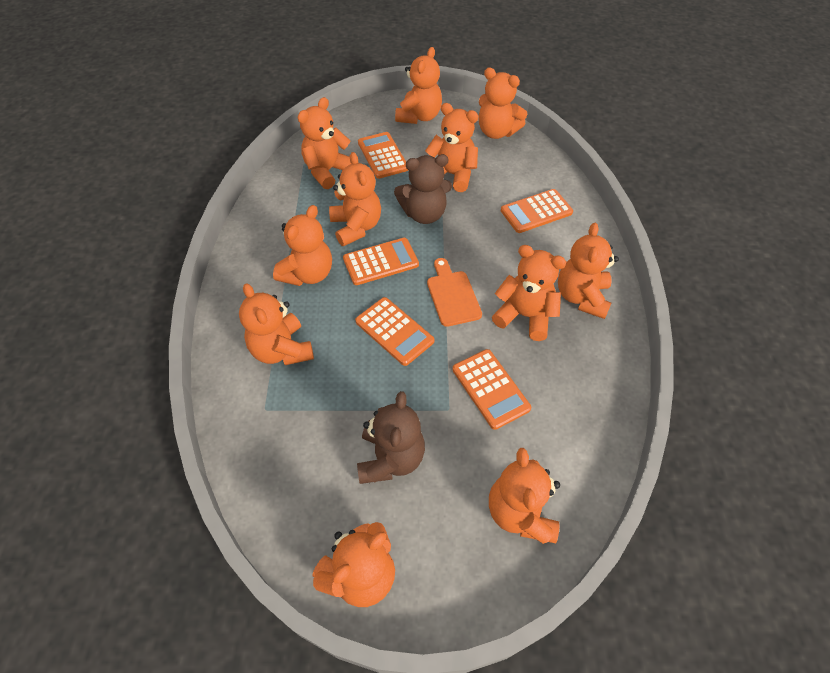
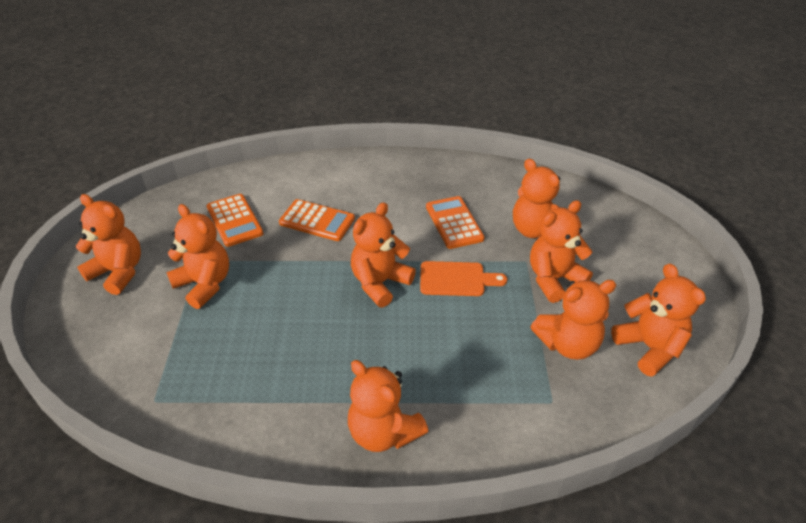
brown teddy bear: 2 -> 0
orange calculator: 5 -> 3
orange teddy bear: 11 -> 8

